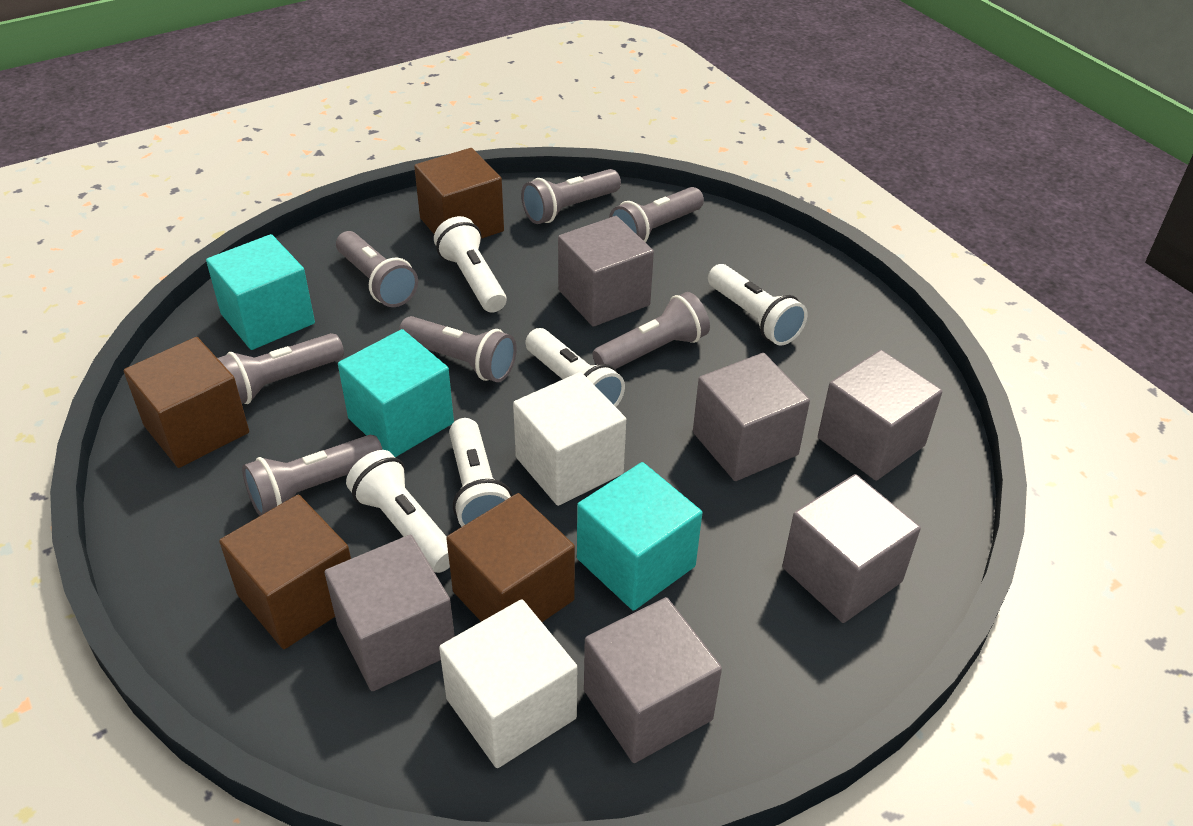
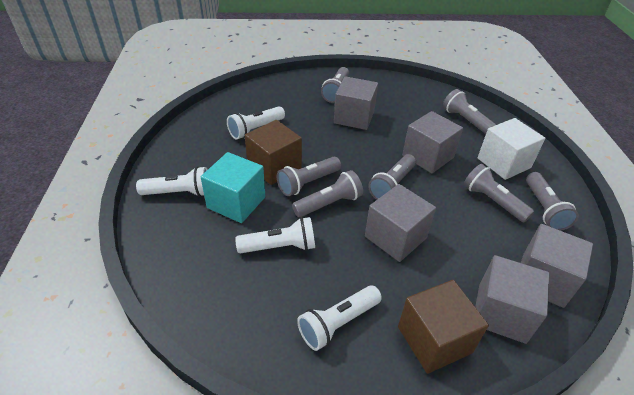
brown cube: 4 -> 2
grey cube: 6 -> 5
turquoise cube: 3 -> 1
white cube: 2 -> 1
white flashlight: 5 -> 4

